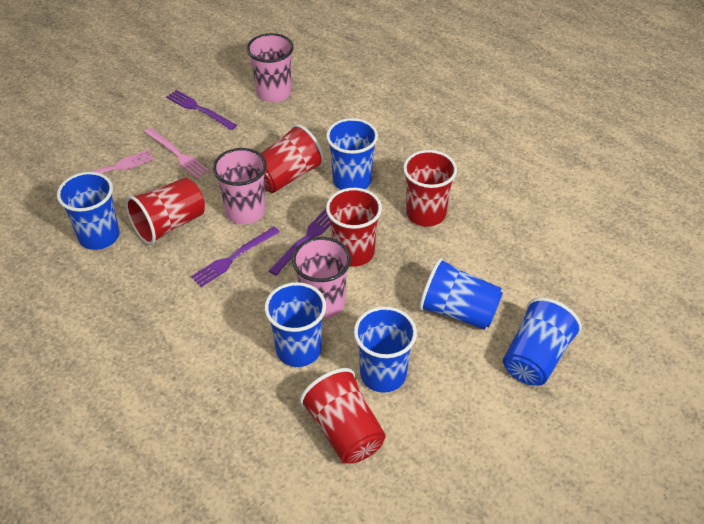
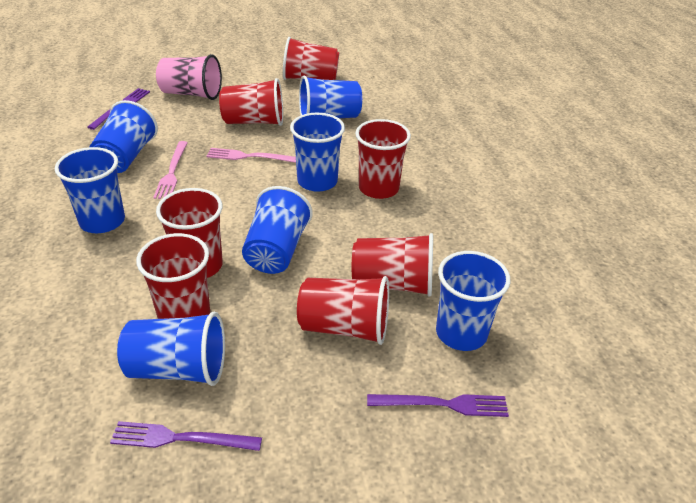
blue cup: 6 -> 7
pink cup: 3 -> 1
red cup: 5 -> 7

